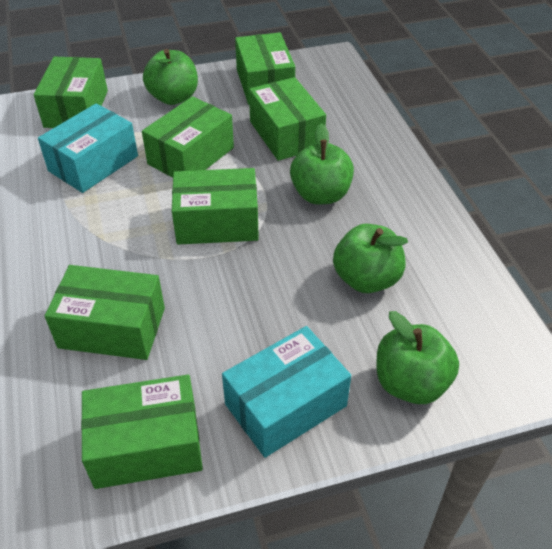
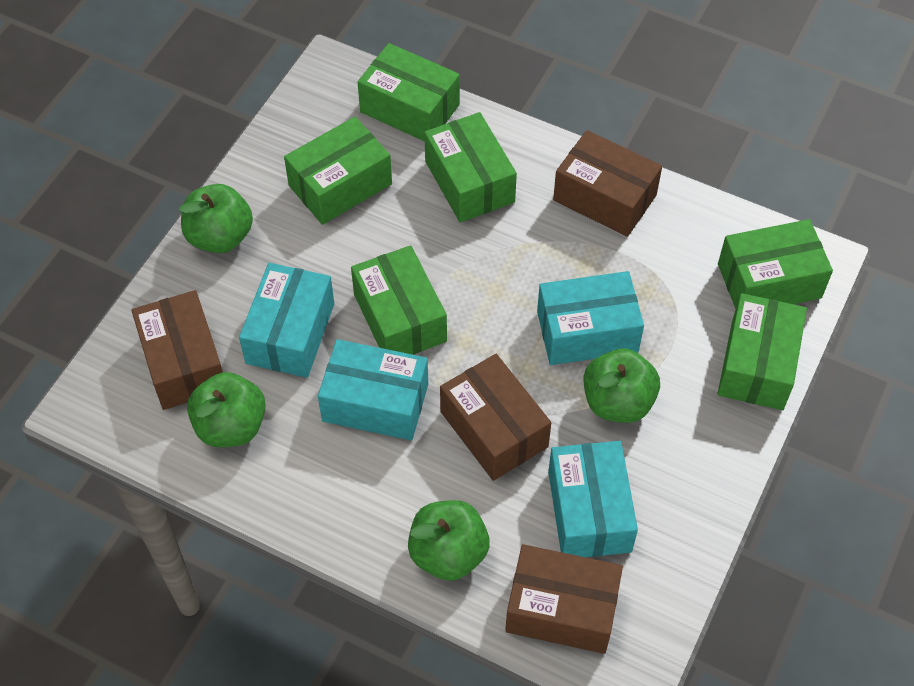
brown box: 0 -> 4
green box: 7 -> 6
turquoise box: 2 -> 4

